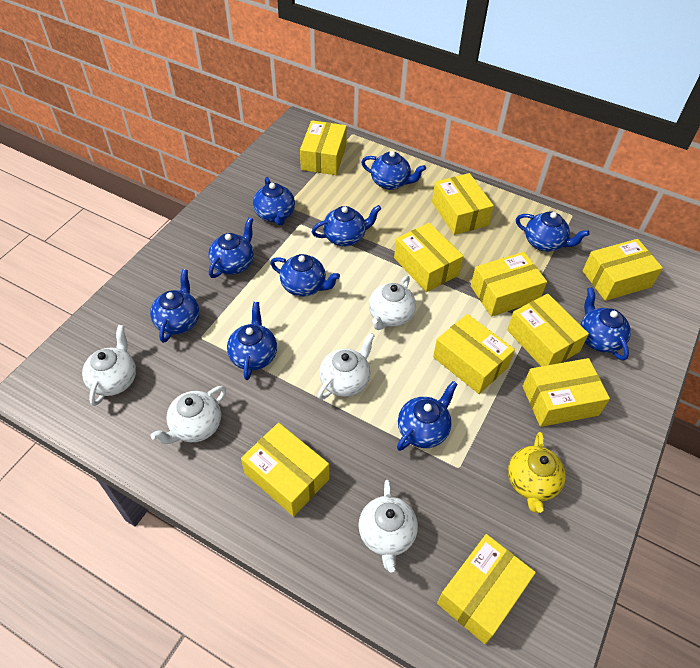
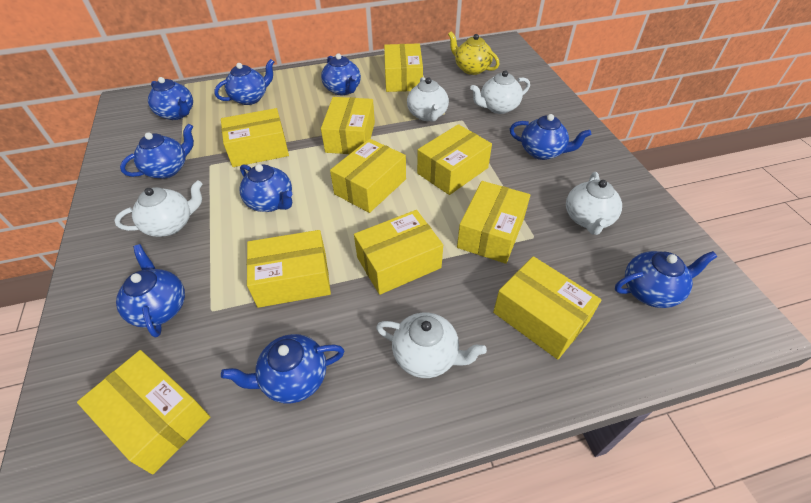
blue teapot: 10 -> 9

